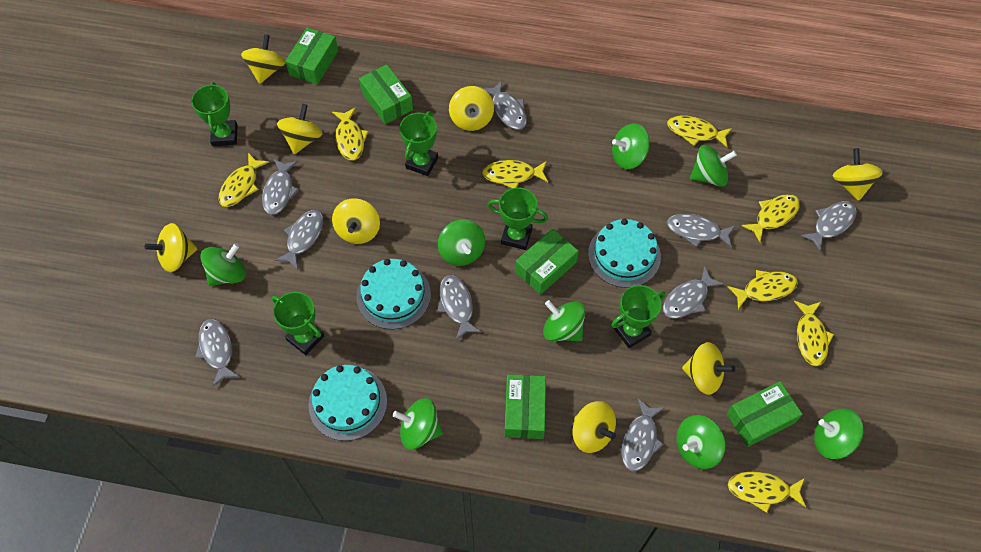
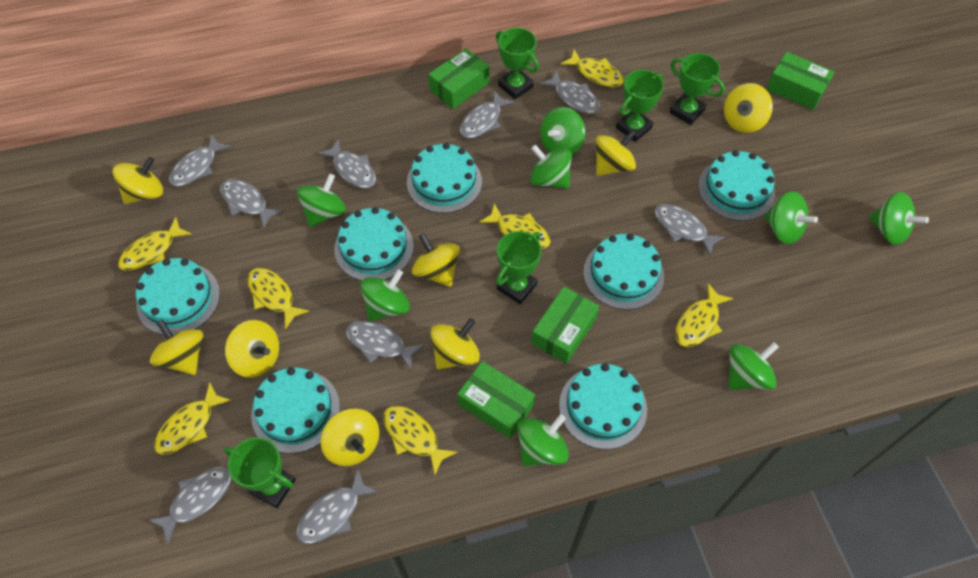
green box: 5 -> 4
turquoise cake: 3 -> 7
yellow fish: 8 -> 7

